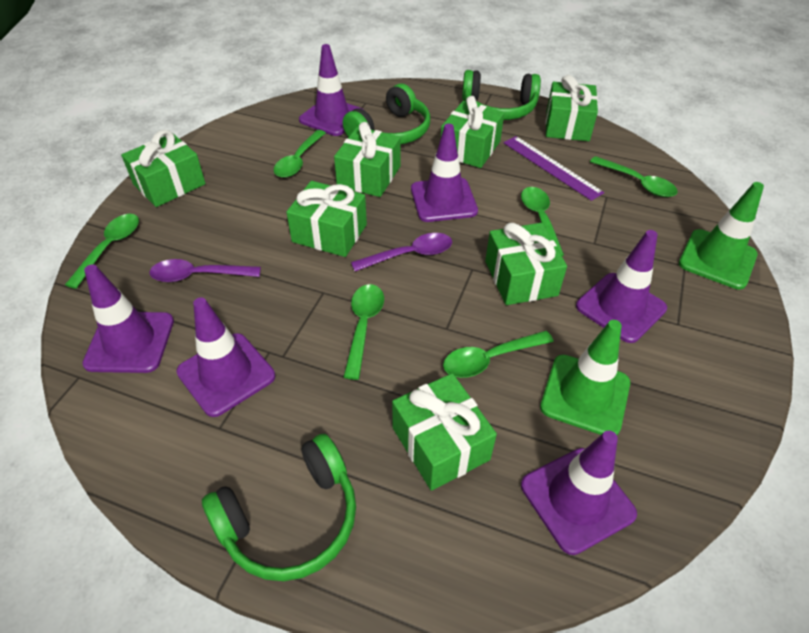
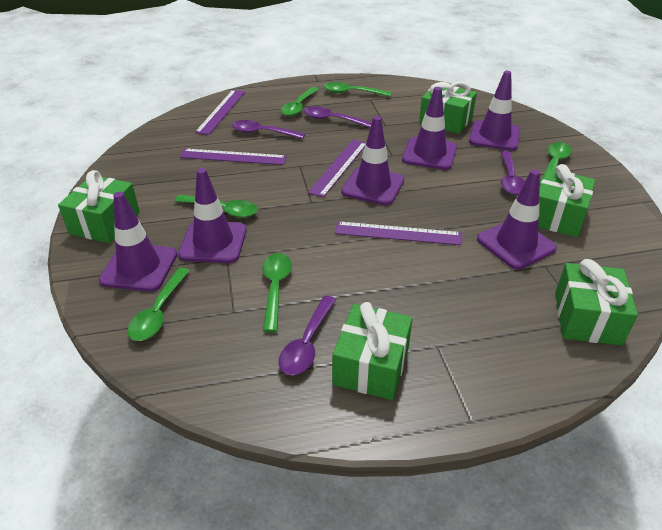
green gift: 7 -> 5
green headphones: 3 -> 0
green traffic cone: 2 -> 0
purple ruler: 1 -> 4
purple spoon: 2 -> 4

